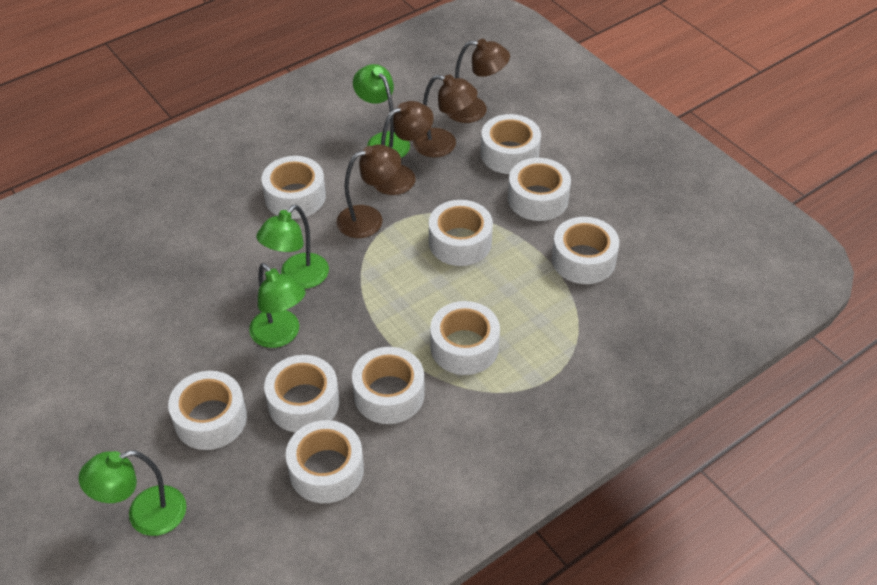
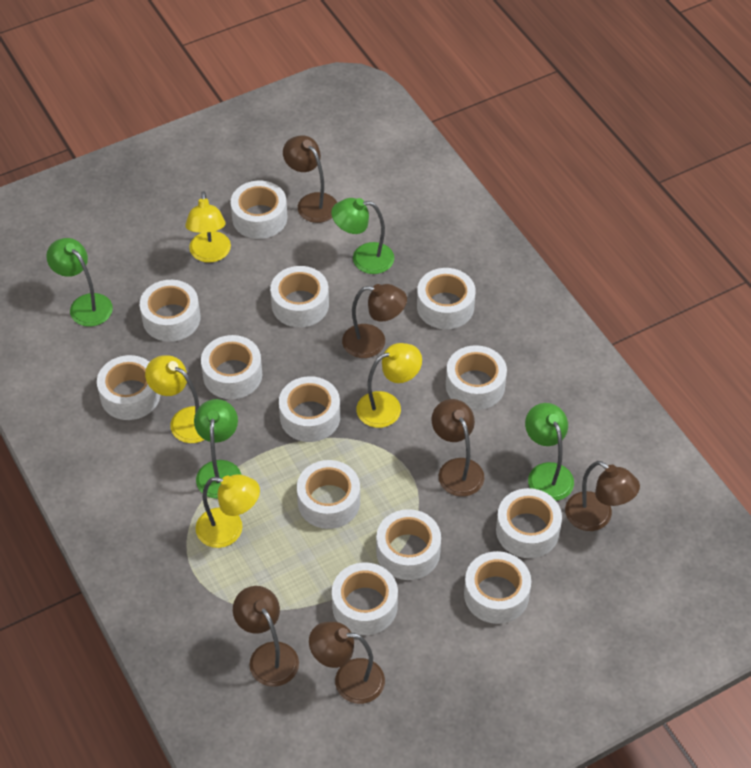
brown lamp: 4 -> 6
white tape: 10 -> 13
yellow lamp: 0 -> 4

